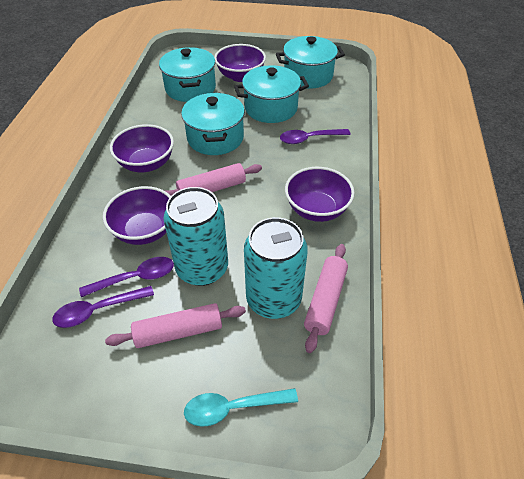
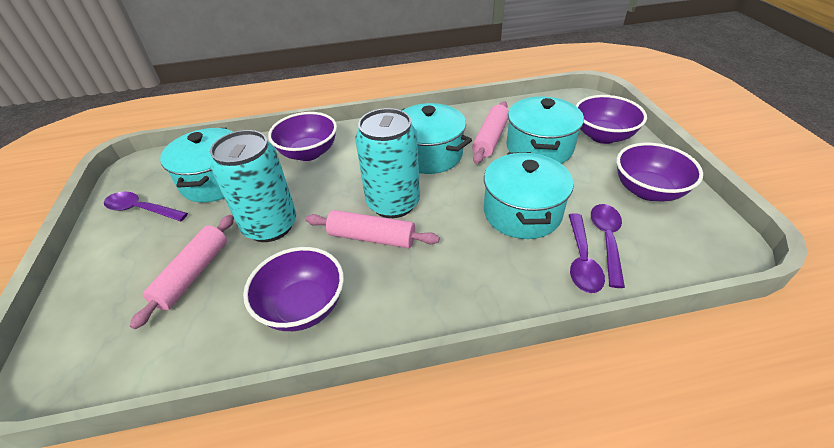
turquoise spoon: 1 -> 0

